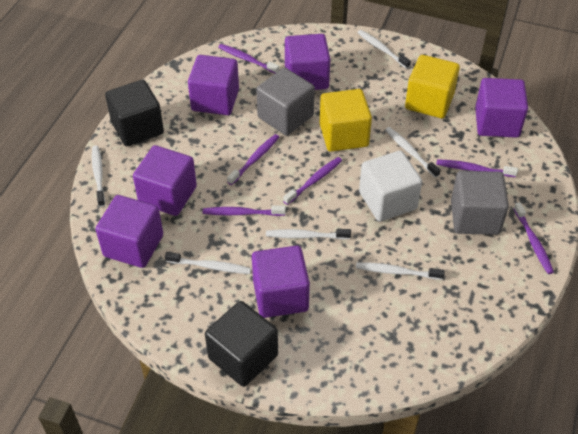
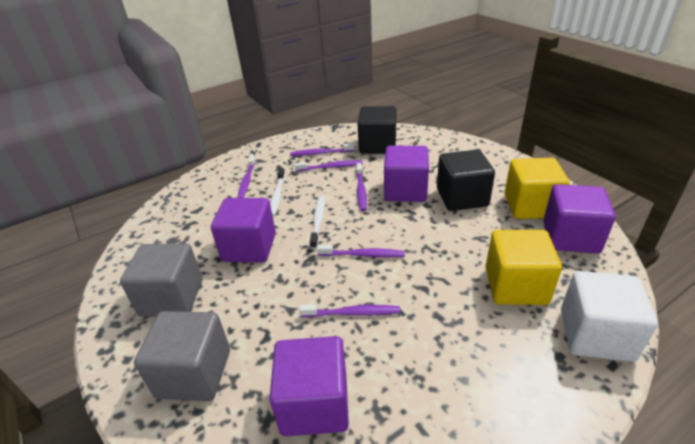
purple cube: 6 -> 4
white toothbrush: 6 -> 2

